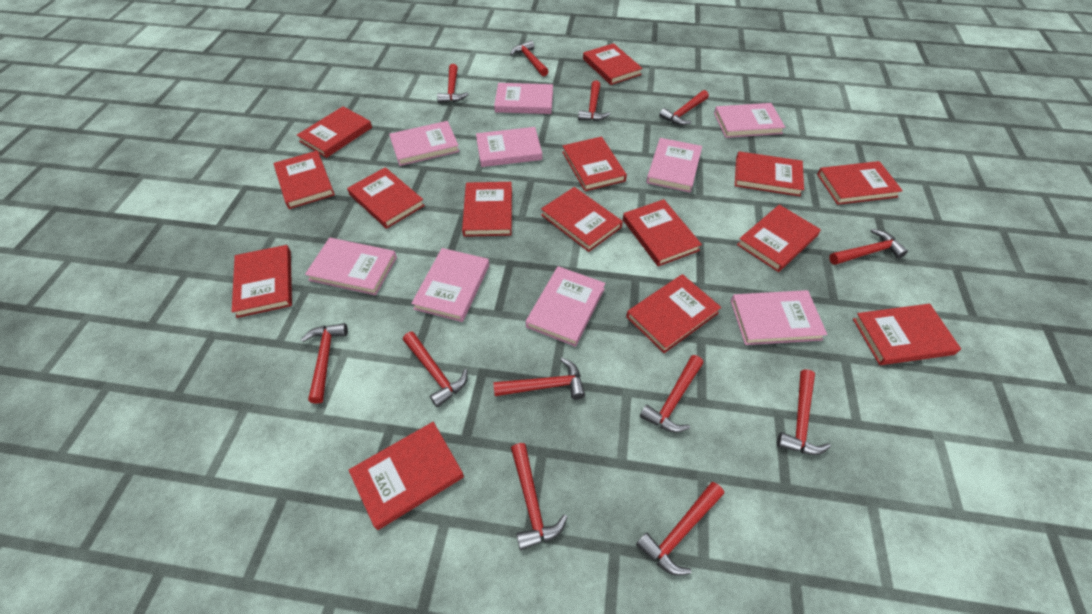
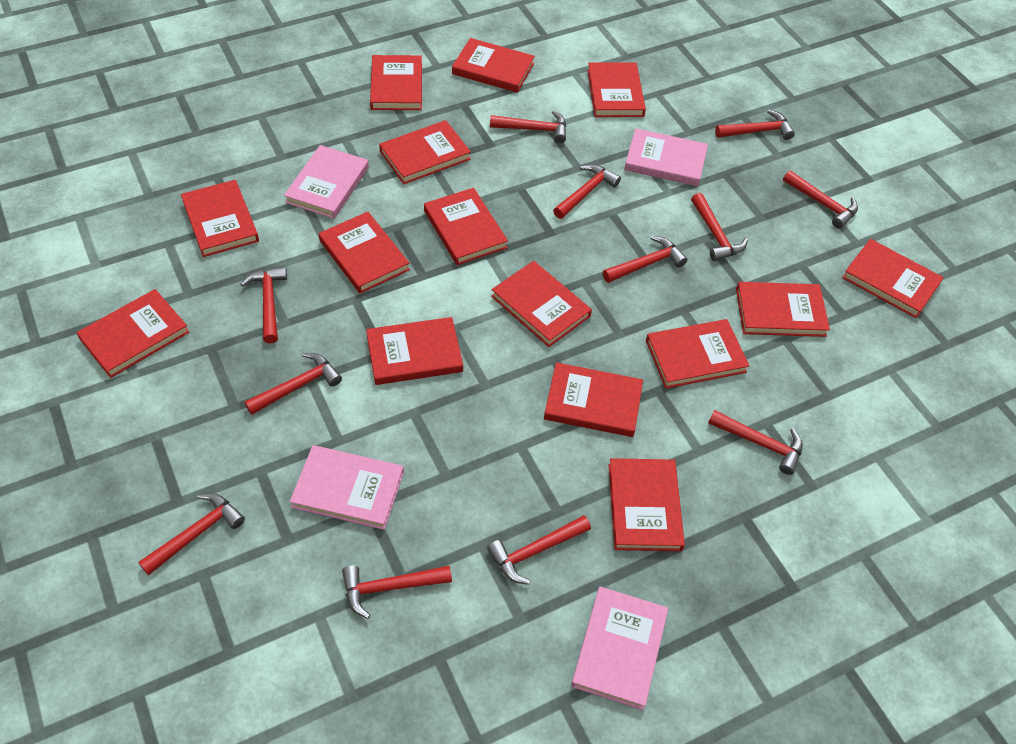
pink book: 9 -> 4

